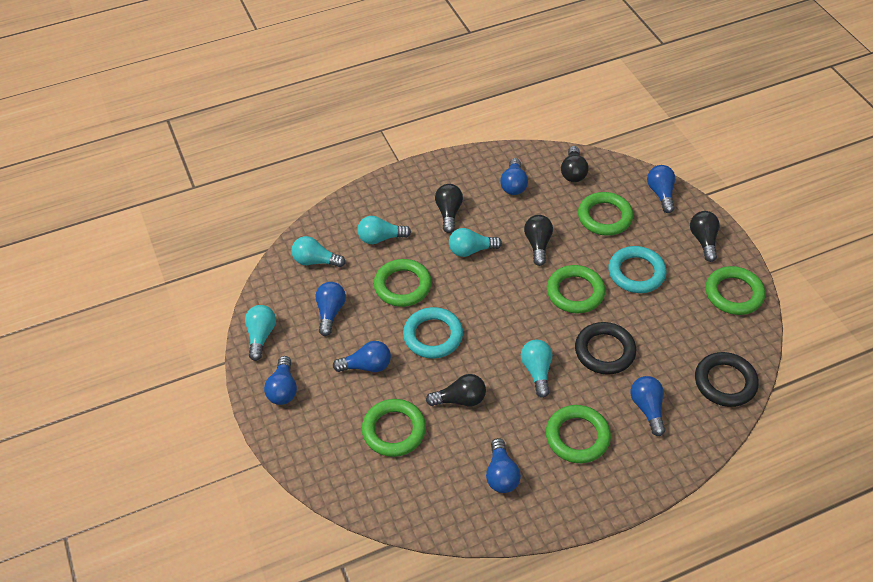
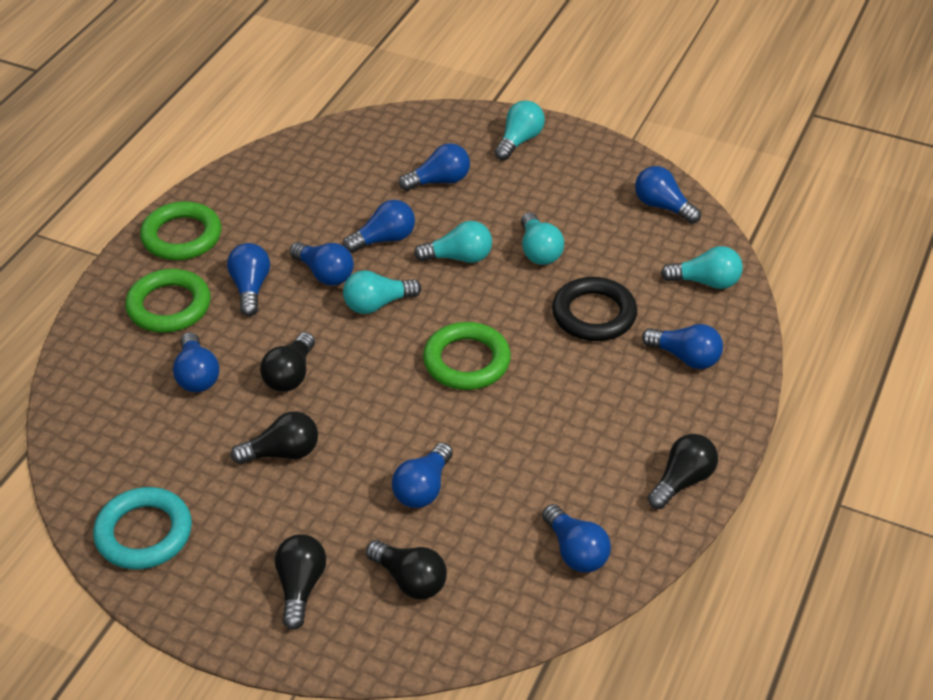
black ring: 2 -> 1
blue light bulb: 7 -> 9
green ring: 6 -> 3
turquoise ring: 2 -> 1

